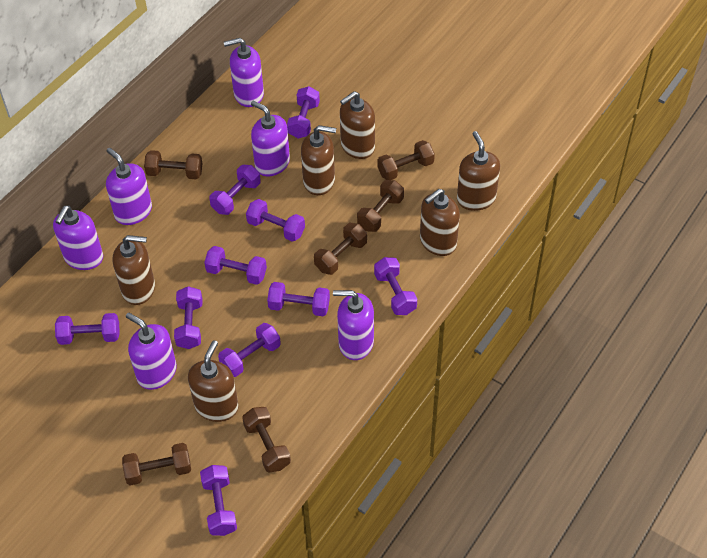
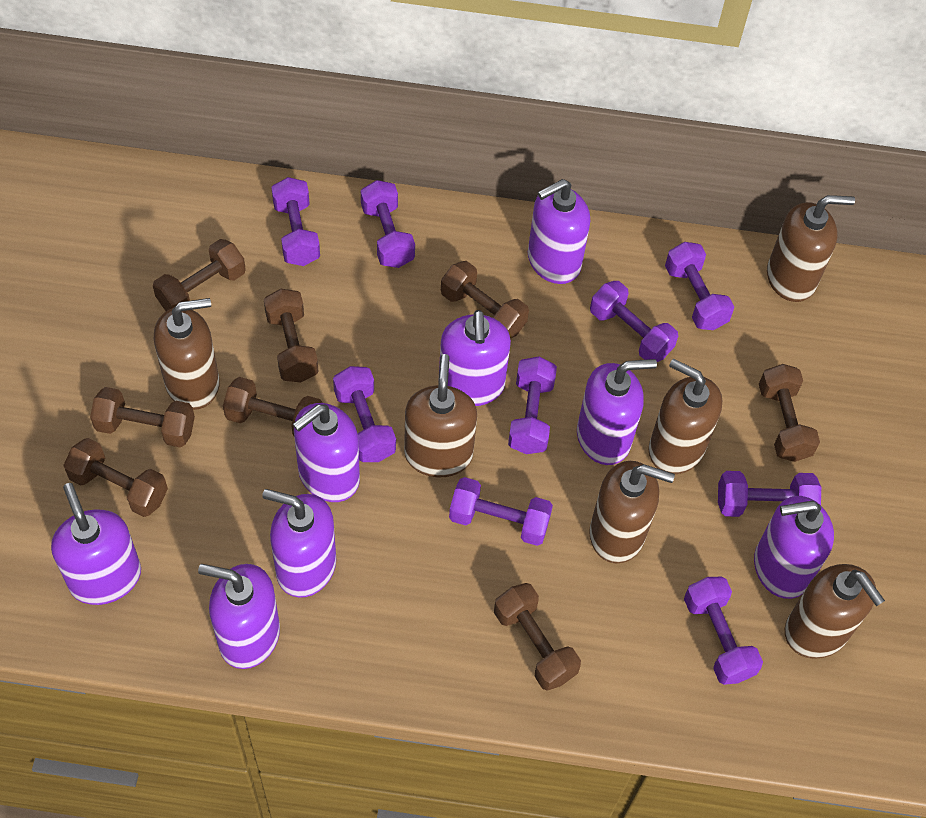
brown dumbbell: 6 -> 8
purple dumbbell: 10 -> 9
purple soap dispenser: 6 -> 8

